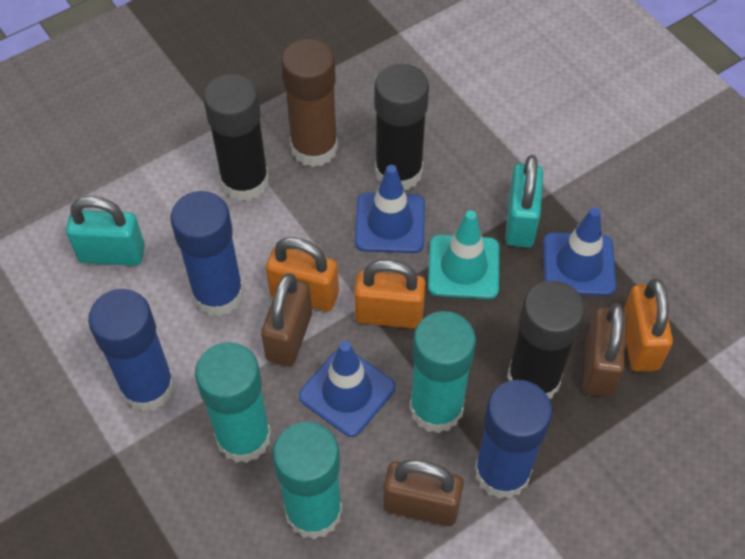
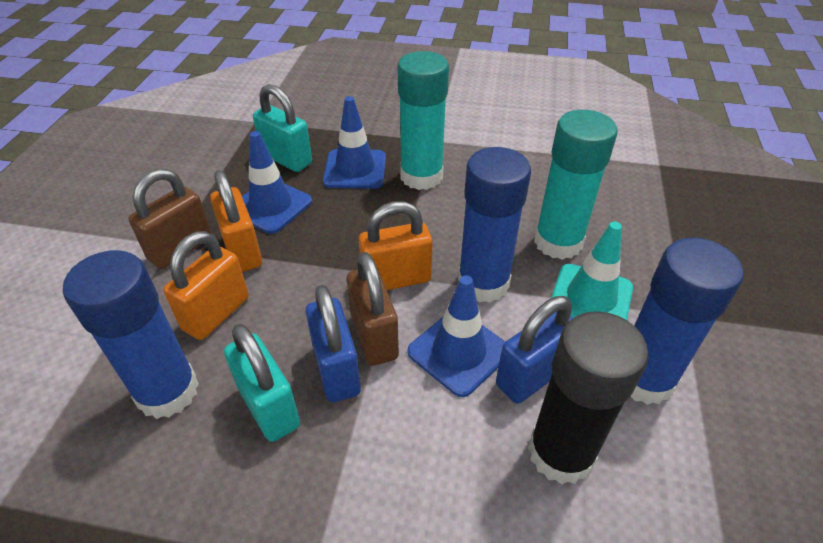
black glue stick: 3 -> 1
blue padlock: 0 -> 2
brown glue stick: 1 -> 0
brown padlock: 3 -> 2
turquoise glue stick: 3 -> 2

